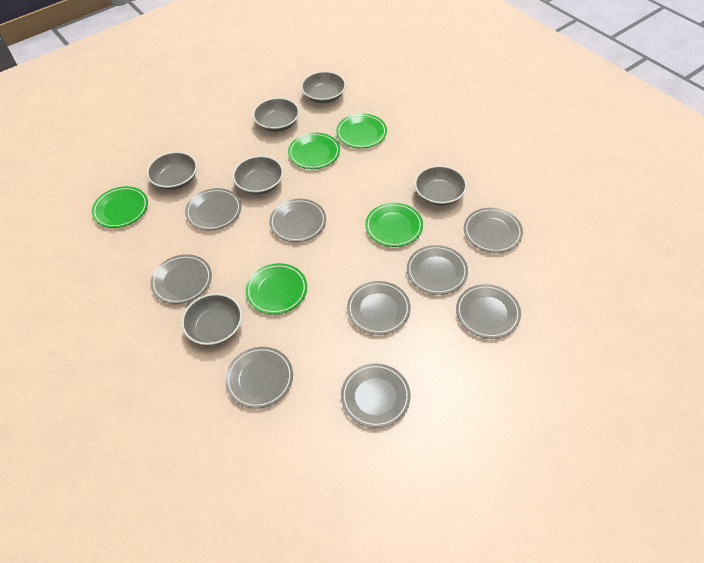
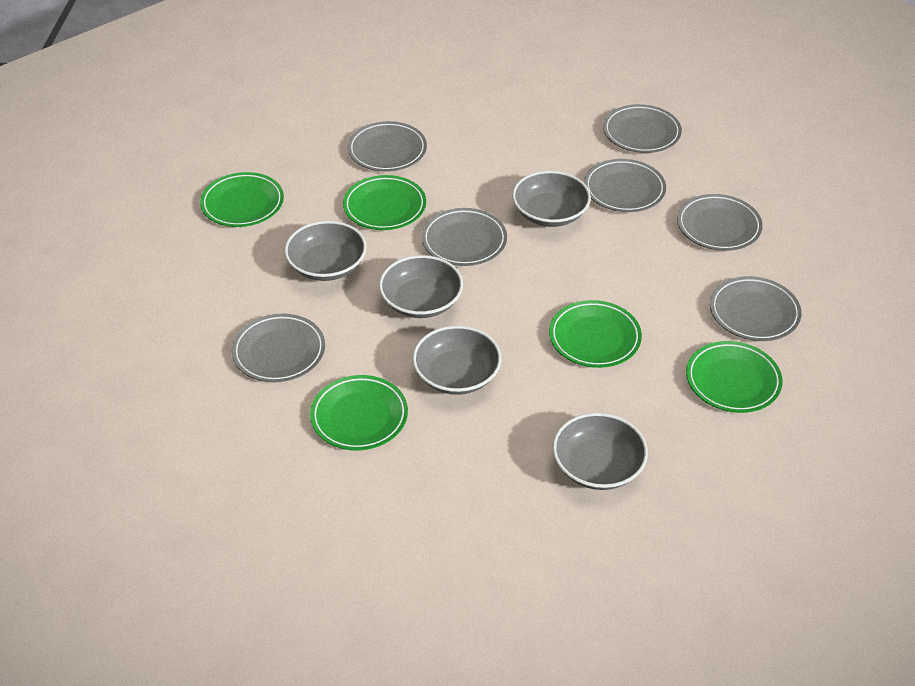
grey bowl: 6 -> 5
grey plate: 9 -> 7

